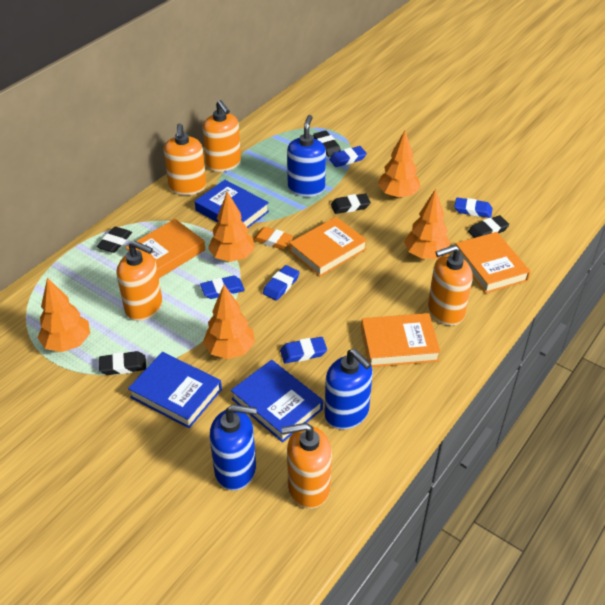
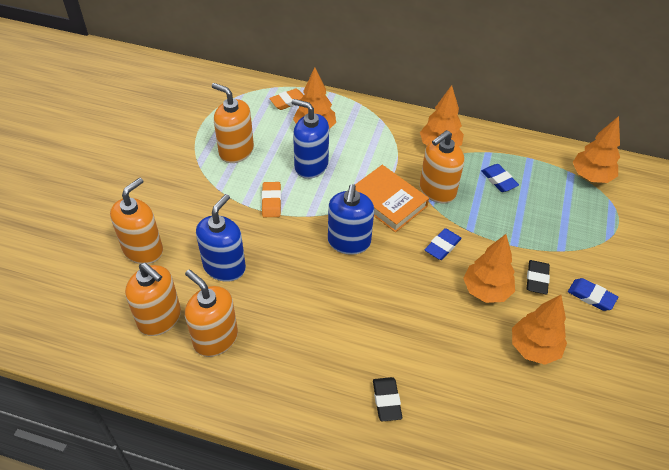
black eraser: 5 -> 2
blue book: 3 -> 0
blue eraser: 5 -> 3
orange book: 4 -> 1
orange eraser: 1 -> 2

